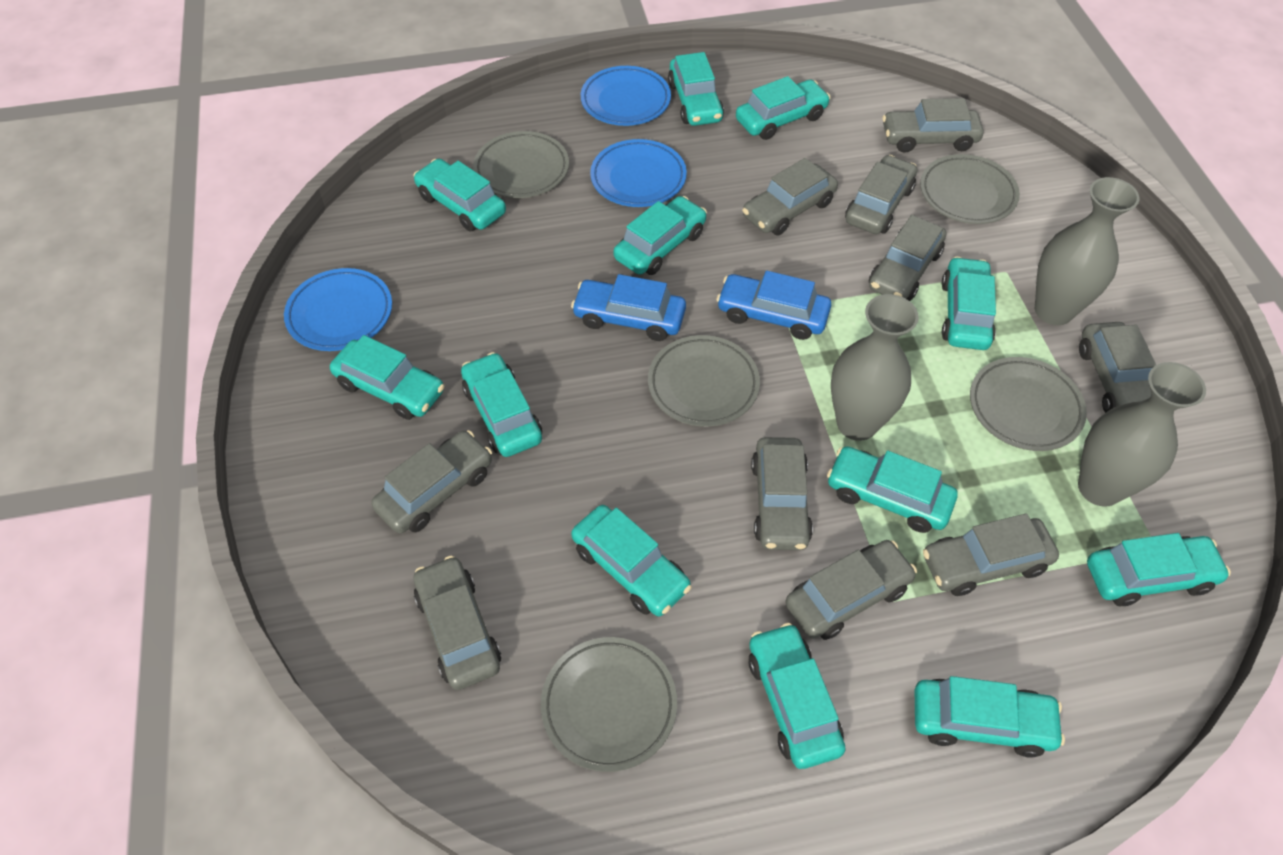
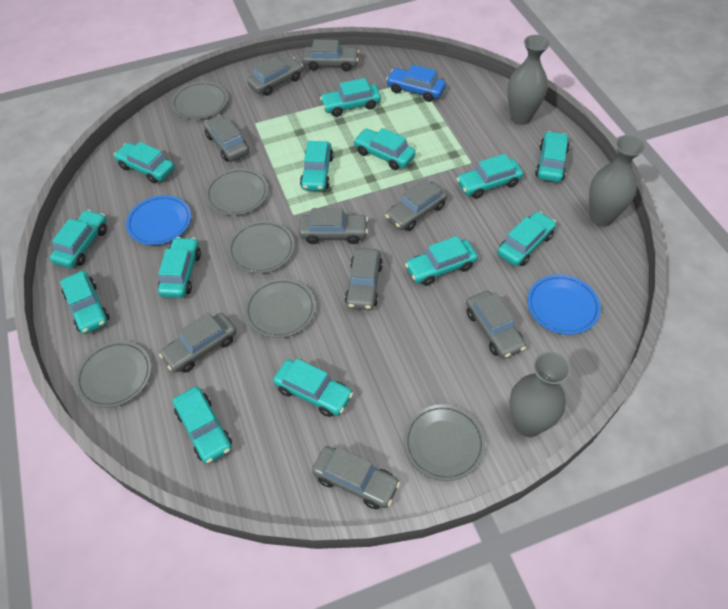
blue car: 2 -> 1
blue plate: 3 -> 2
grey car: 10 -> 9
grey plate: 5 -> 6
turquoise car: 12 -> 13

